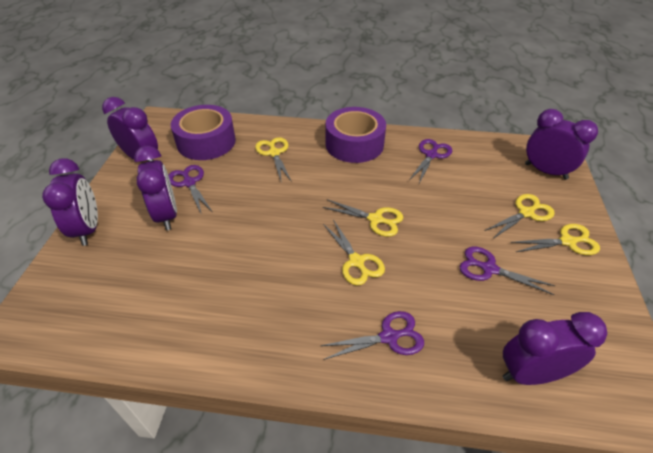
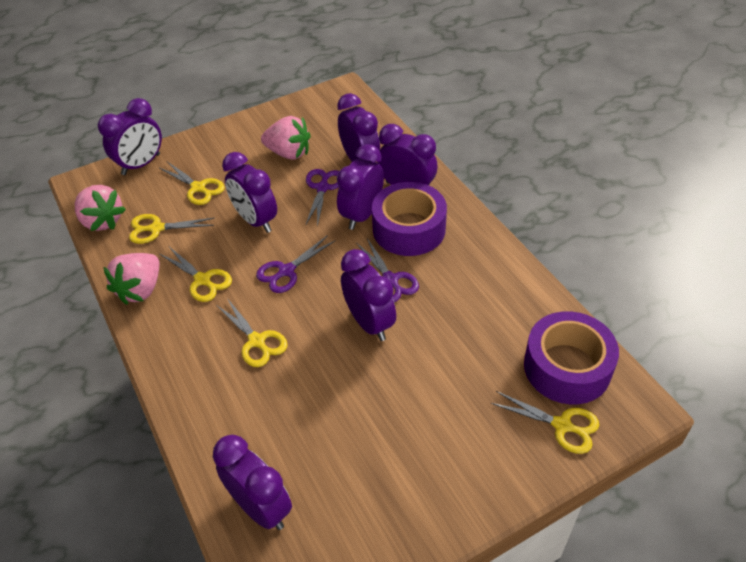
pink strawberry: 0 -> 3
purple clock: 5 -> 7
purple scissors: 4 -> 3

